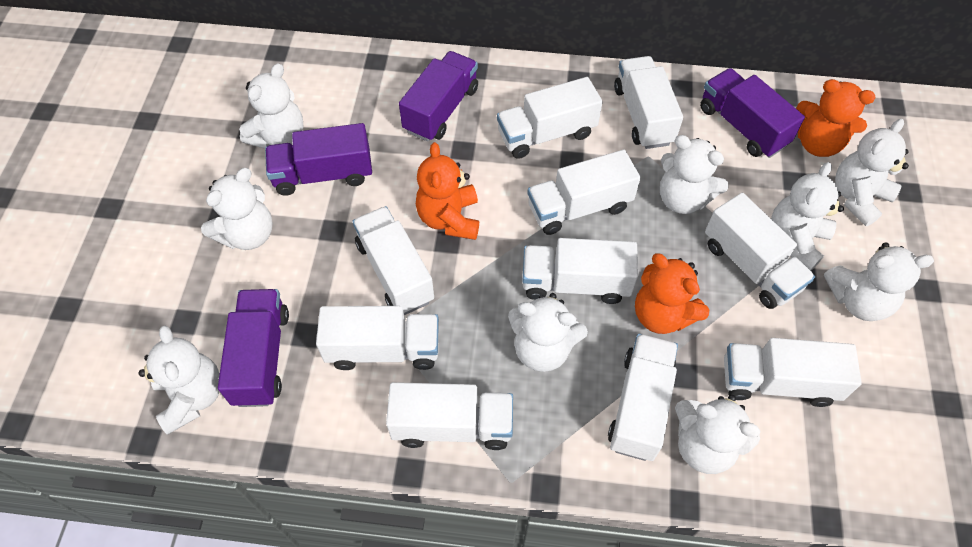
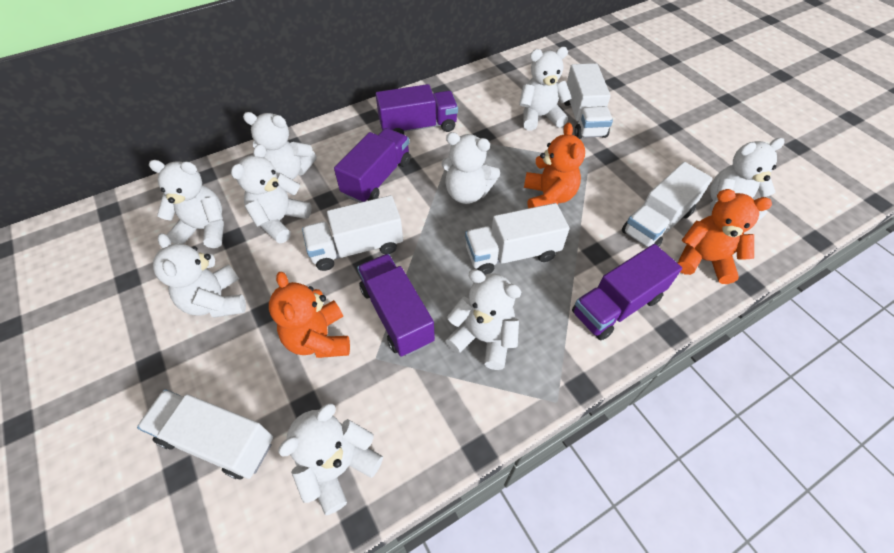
white truck: 10 -> 5

